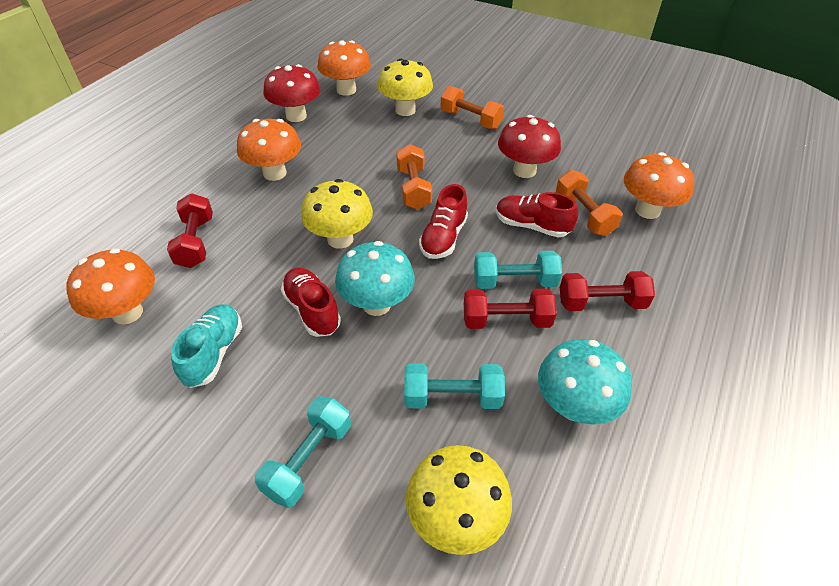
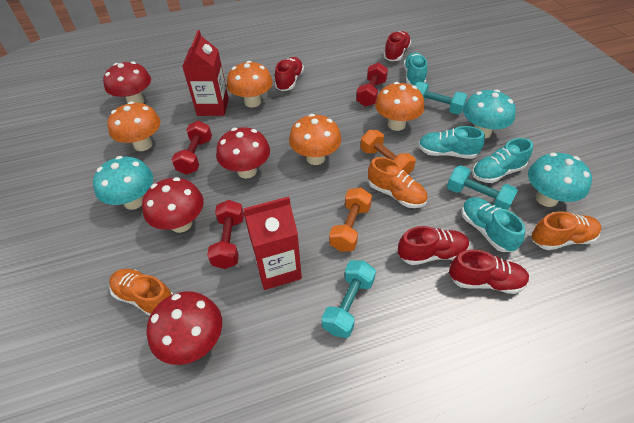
orange dumbbell: 3 -> 2
orange shoe: 0 -> 3
red carton: 0 -> 2
red mushroom: 2 -> 4
red shoe: 3 -> 4
turquoise mushroom: 2 -> 3
turquoise shoe: 1 -> 4
yellow mushroom: 3 -> 0

